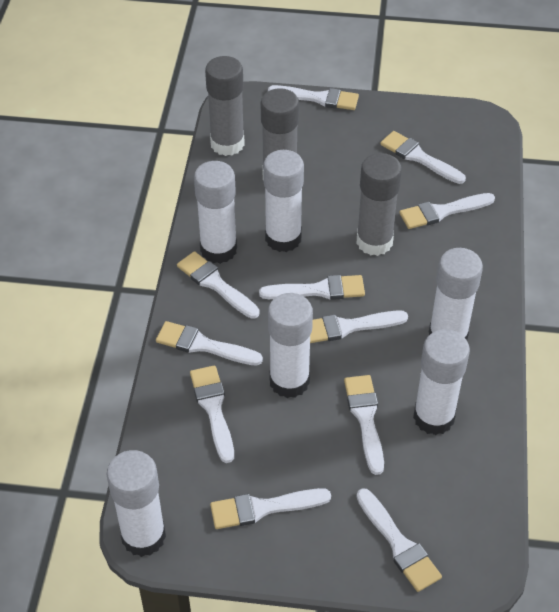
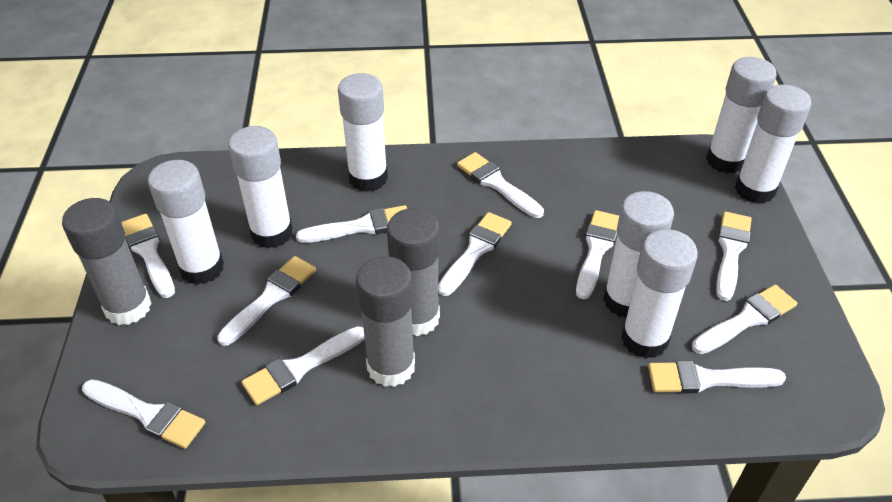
white glue stick: 6 -> 7

